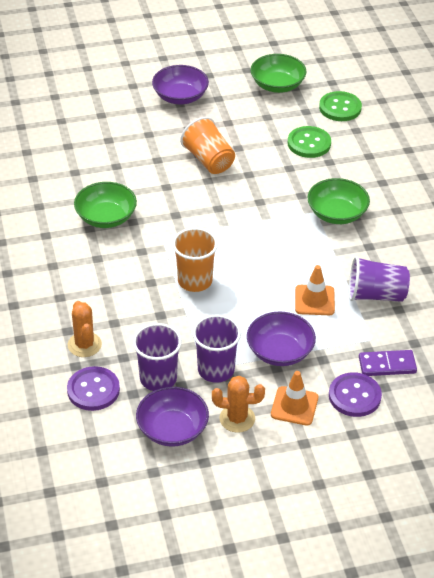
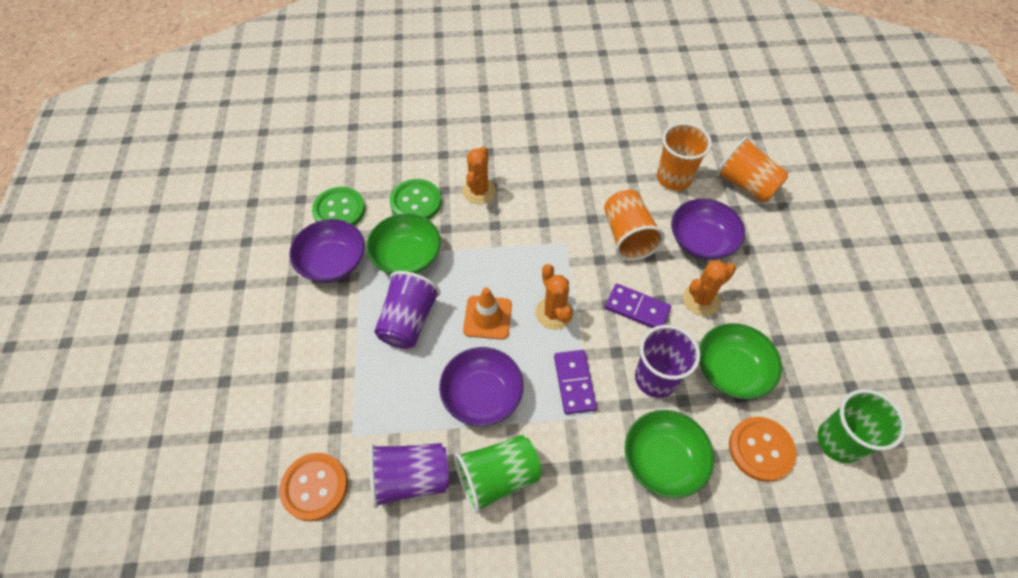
green cup: 0 -> 2
orange button: 0 -> 2
orange cactus: 2 -> 3
orange cup: 2 -> 3
orange traffic cone: 2 -> 1
purple button: 2 -> 0
purple domino: 1 -> 2

